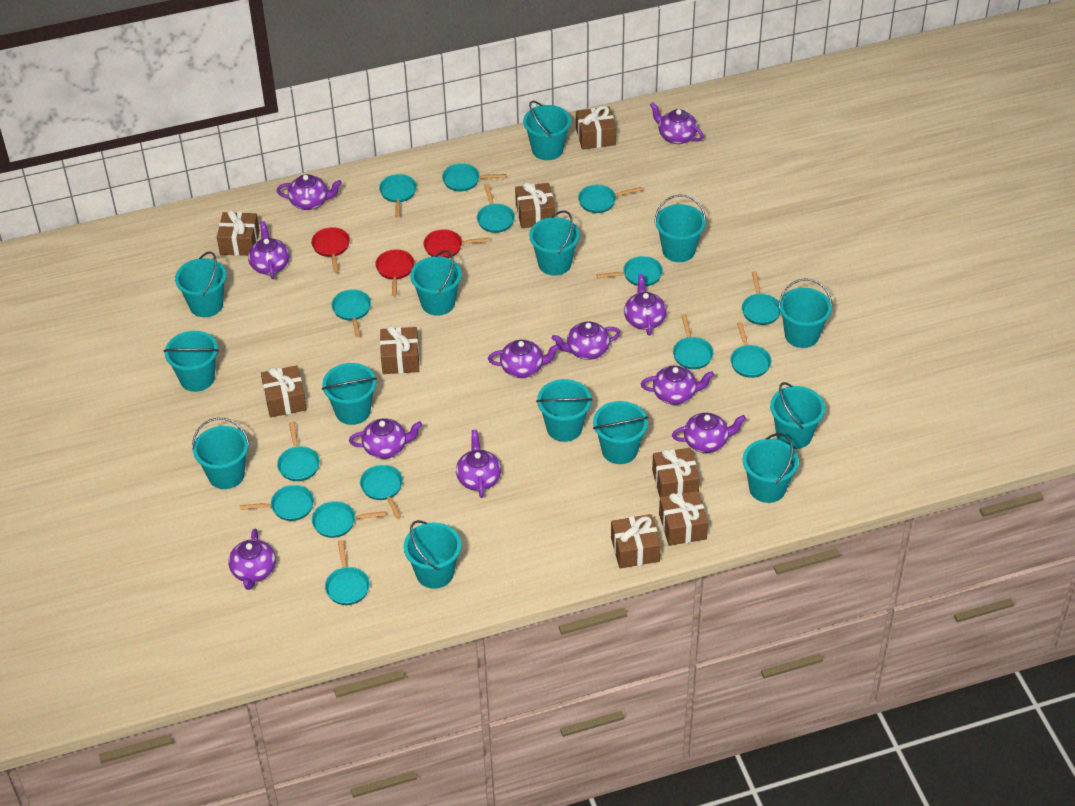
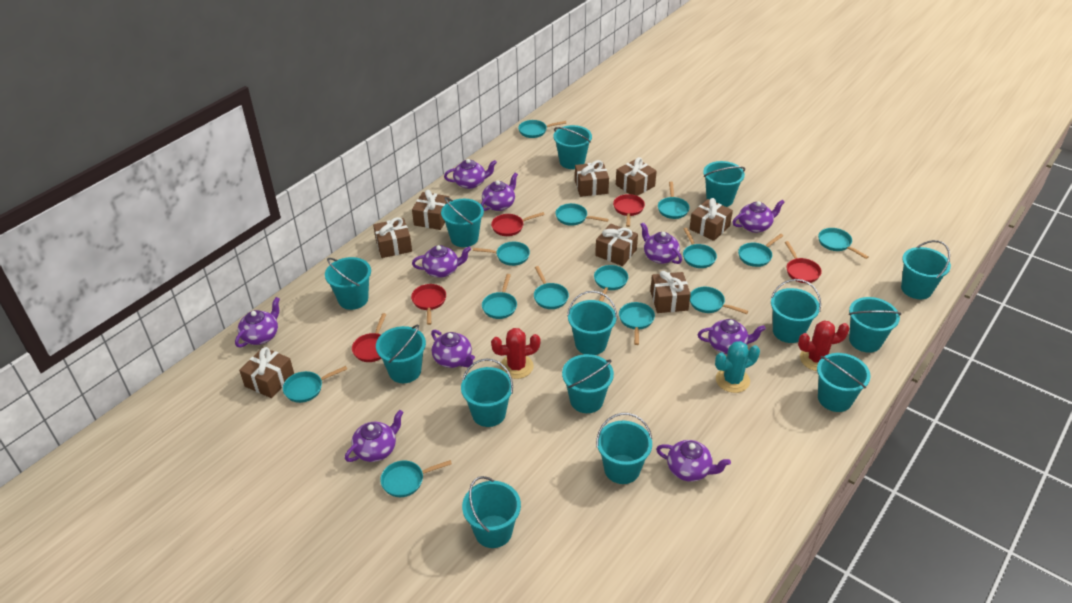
purple teapot: 11 -> 10
red cactus: 0 -> 2
red pan: 3 -> 5
turquoise cactus: 0 -> 1

